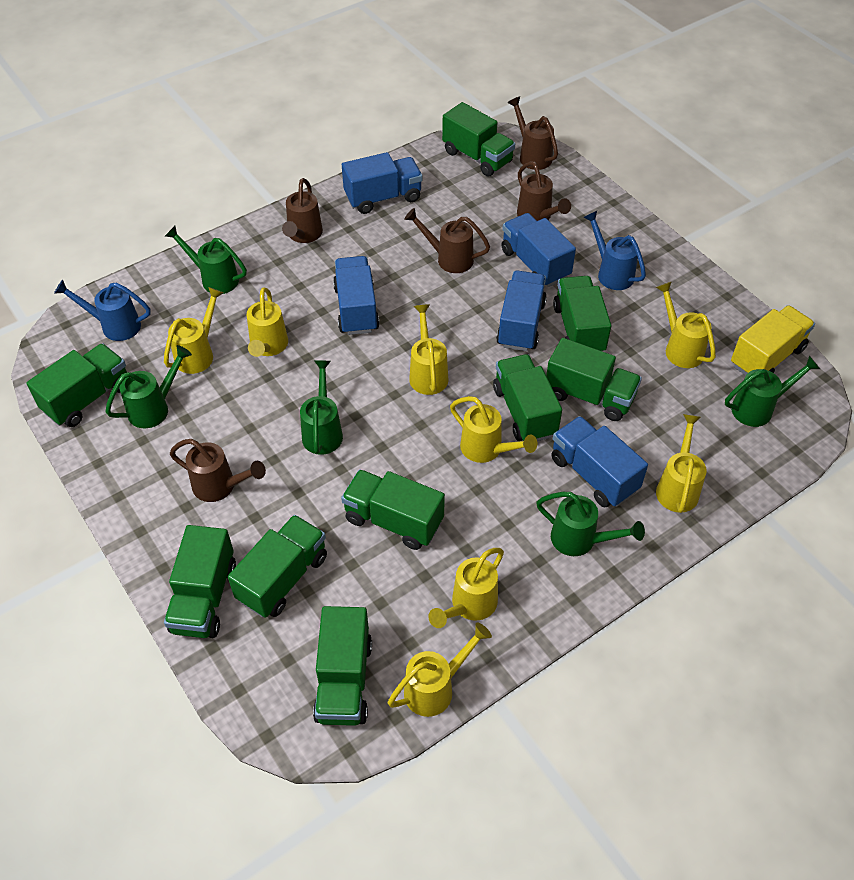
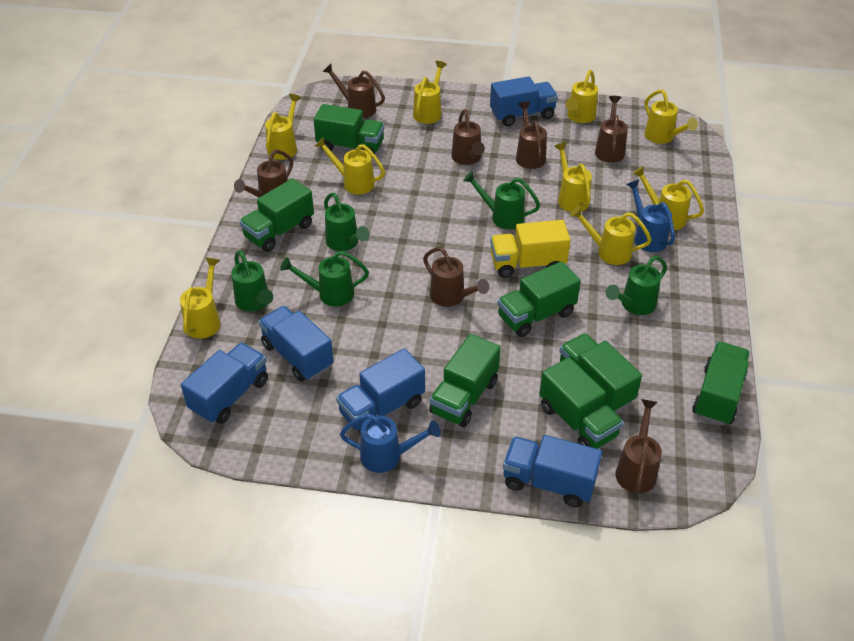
brown watering can: 5 -> 7
green truck: 9 -> 7
yellow watering can: 8 -> 9

